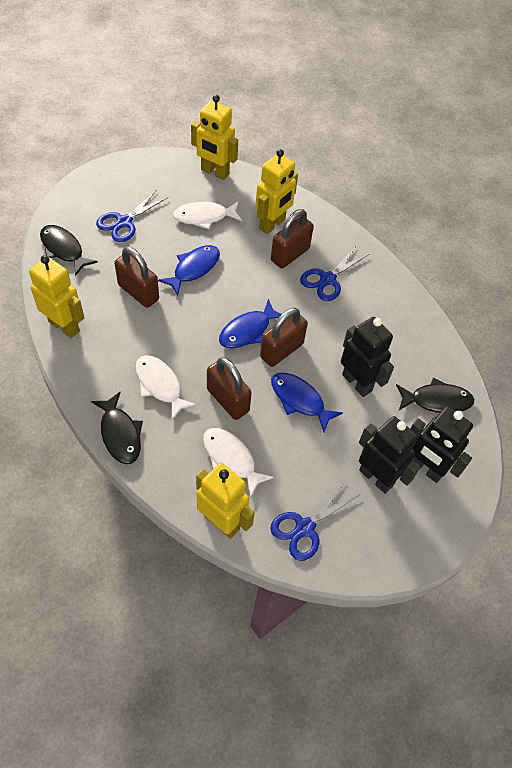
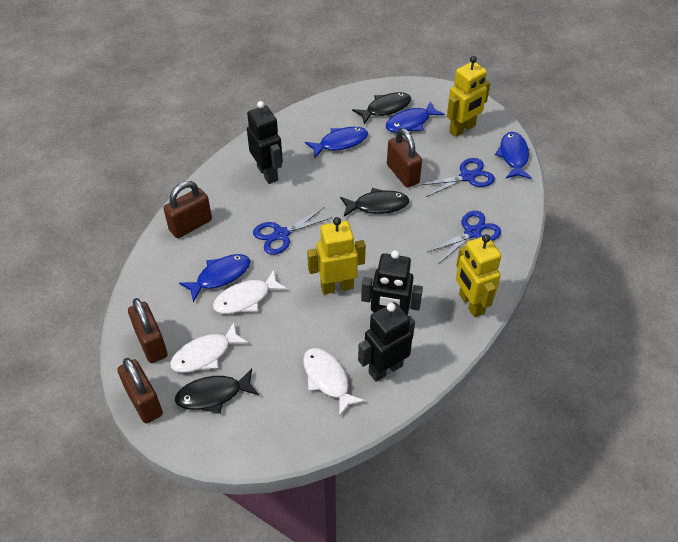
blue fish: 3 -> 4
yellow robot: 4 -> 3

